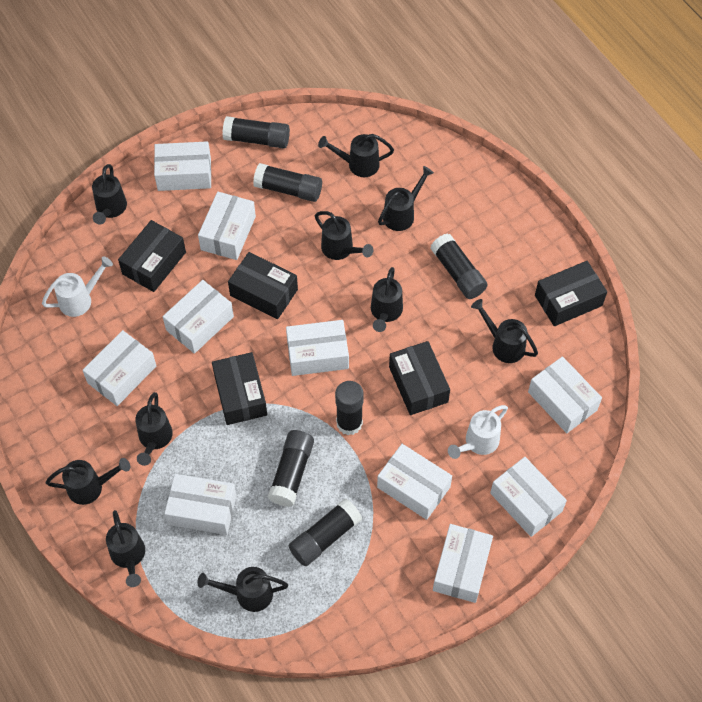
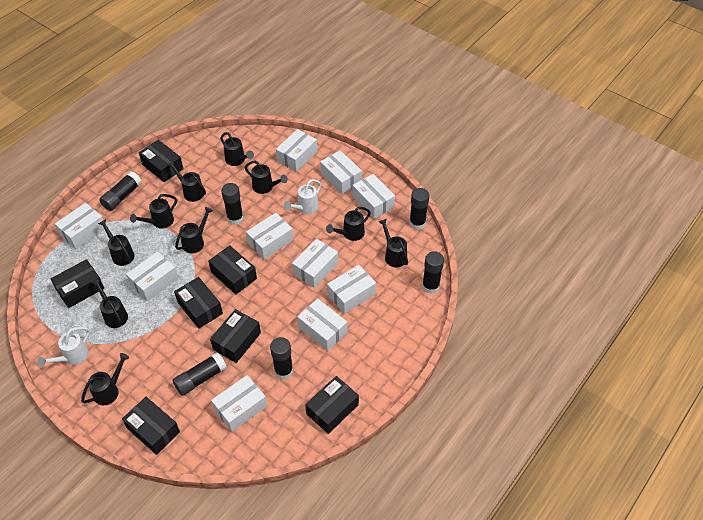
black box: 5 -> 7

